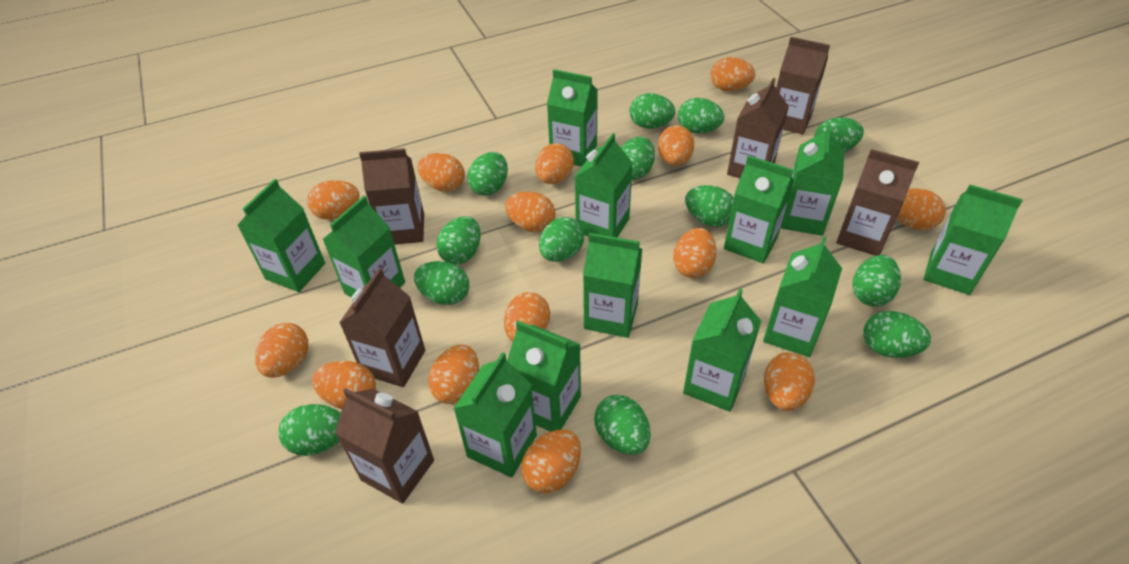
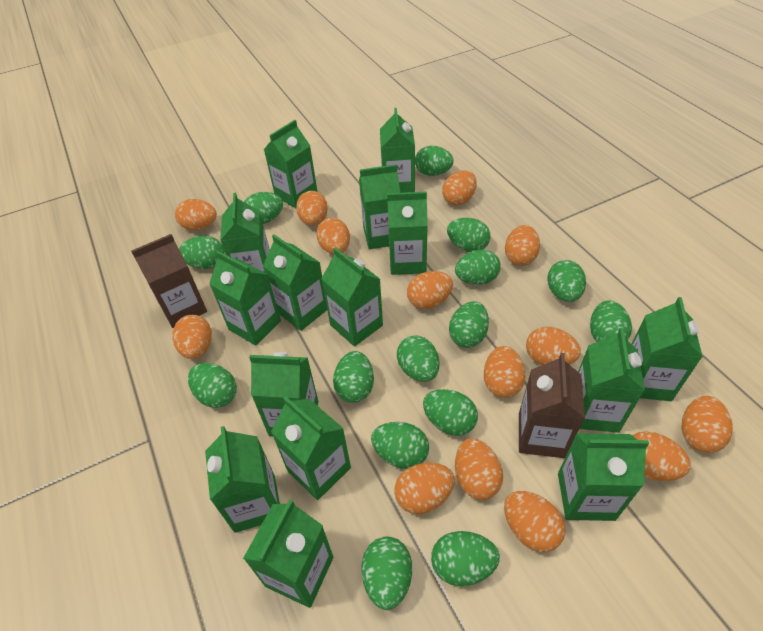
brown carton: 6 -> 2
green carton: 12 -> 15
green egg: 13 -> 15

